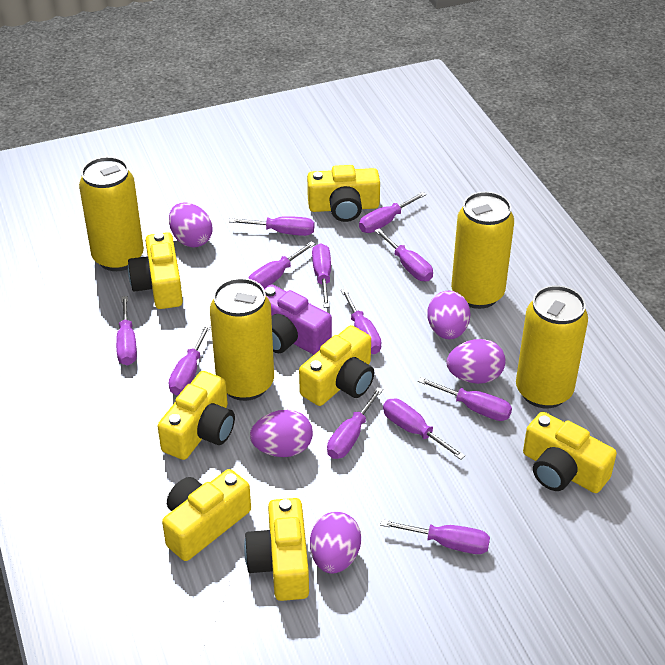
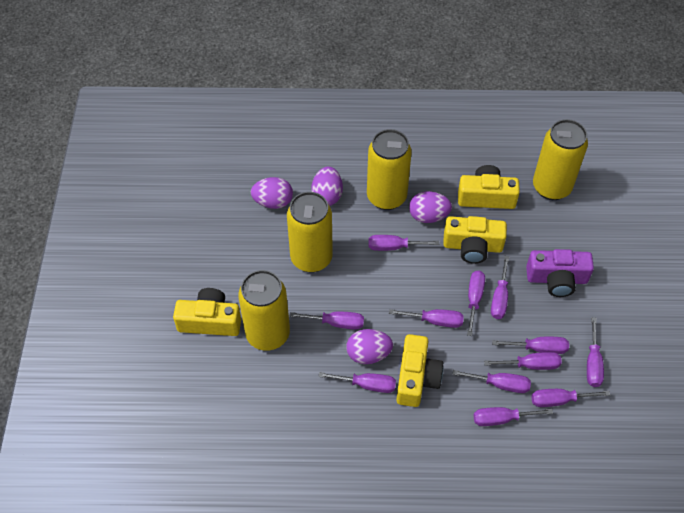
purple egg: 5 -> 4
yellow camera: 7 -> 4

